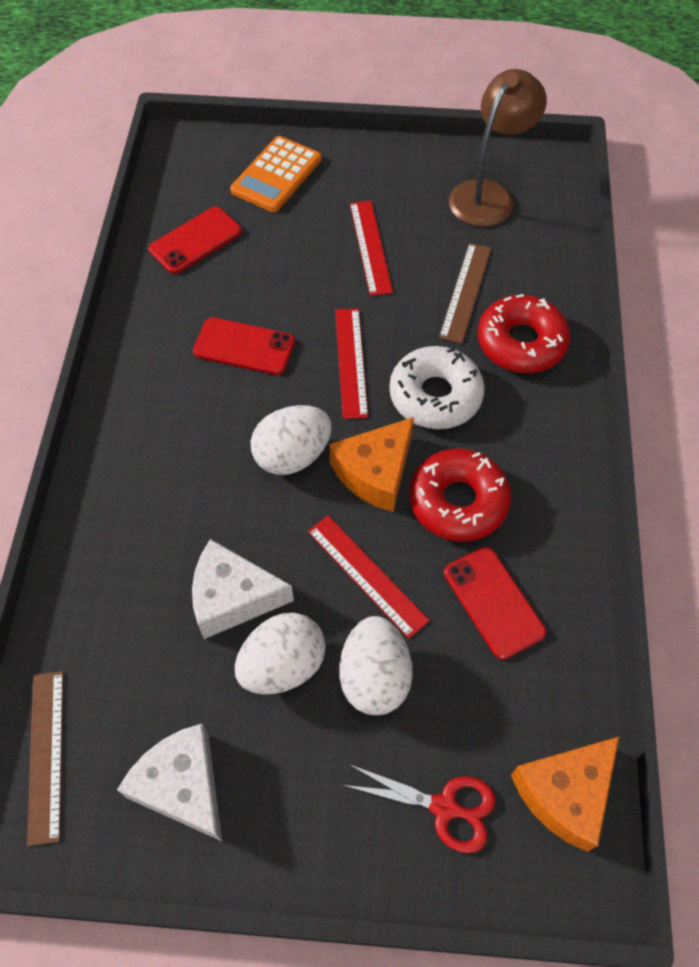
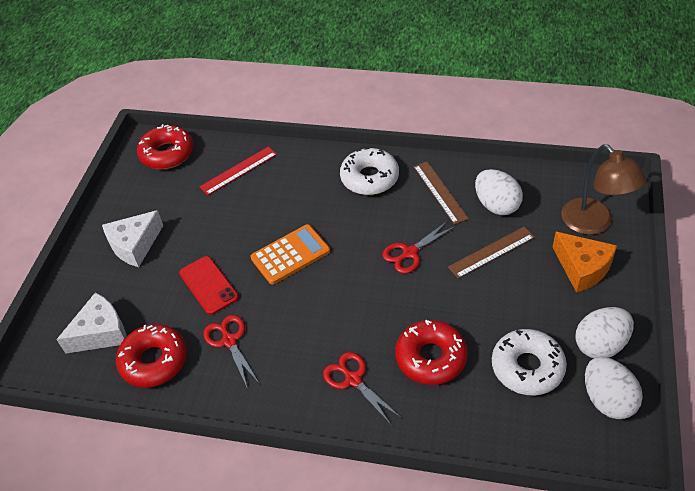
orange cheese: 2 -> 1
red donut: 2 -> 3
red phone: 3 -> 1
red ruler: 3 -> 1
red scissors: 1 -> 3
white donut: 1 -> 2

